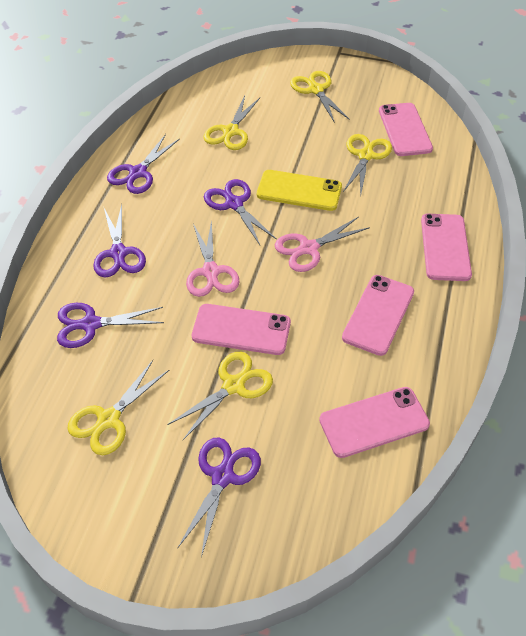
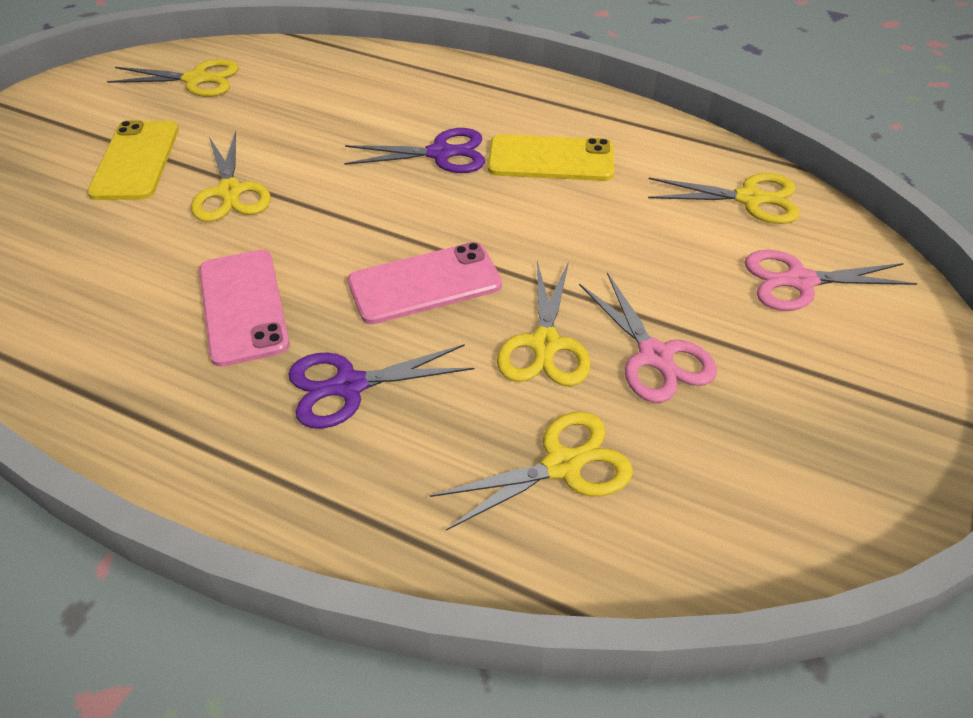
pink phone: 5 -> 2
purple scissors: 5 -> 2
yellow phone: 1 -> 2

